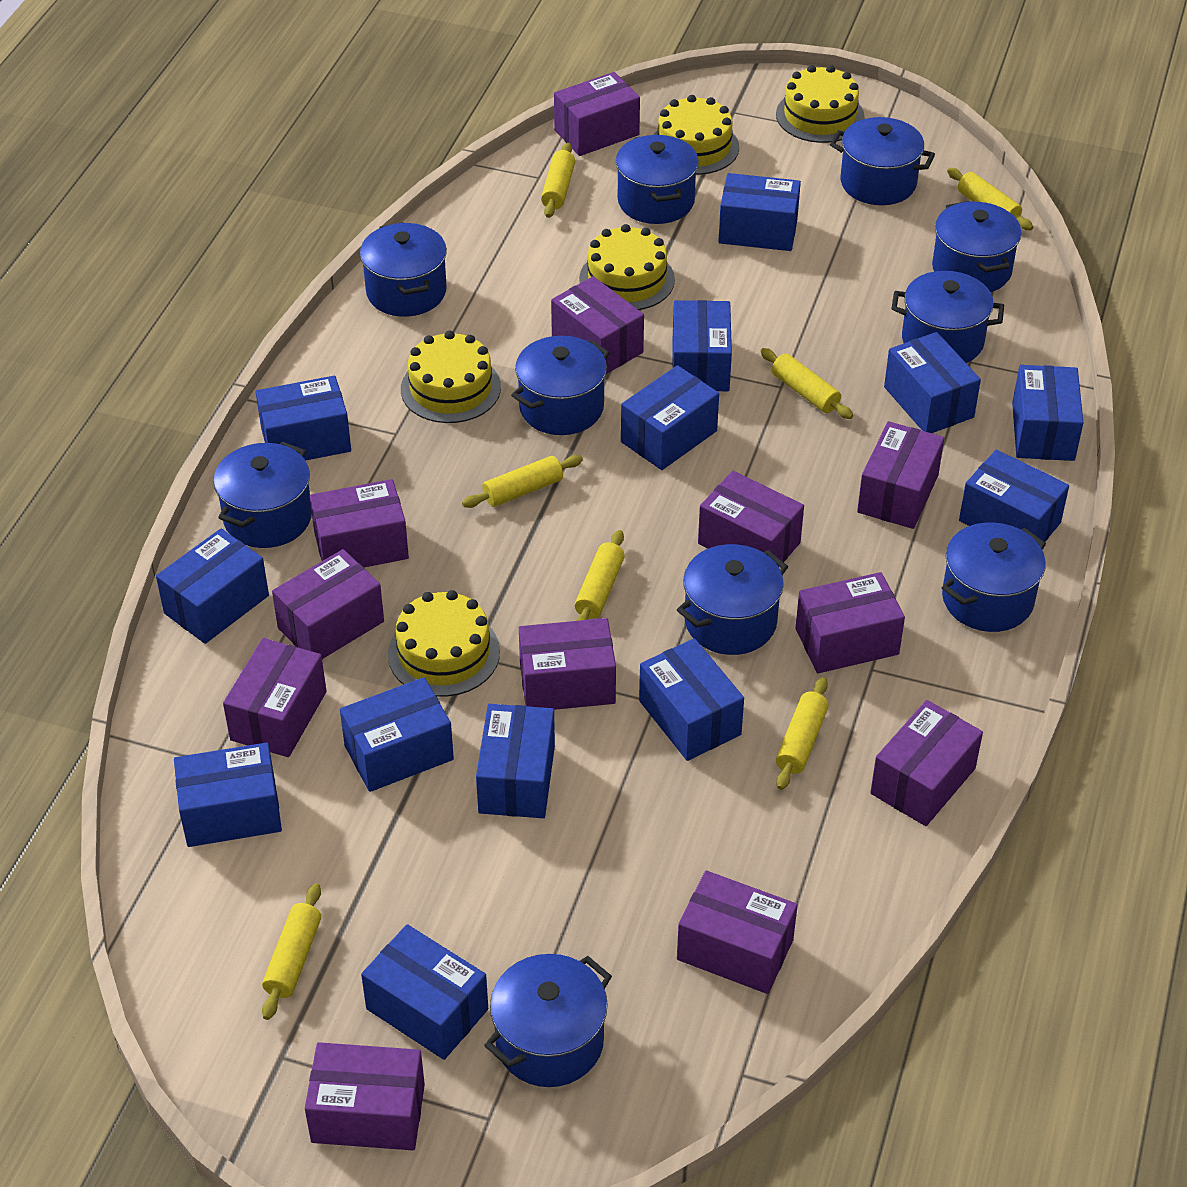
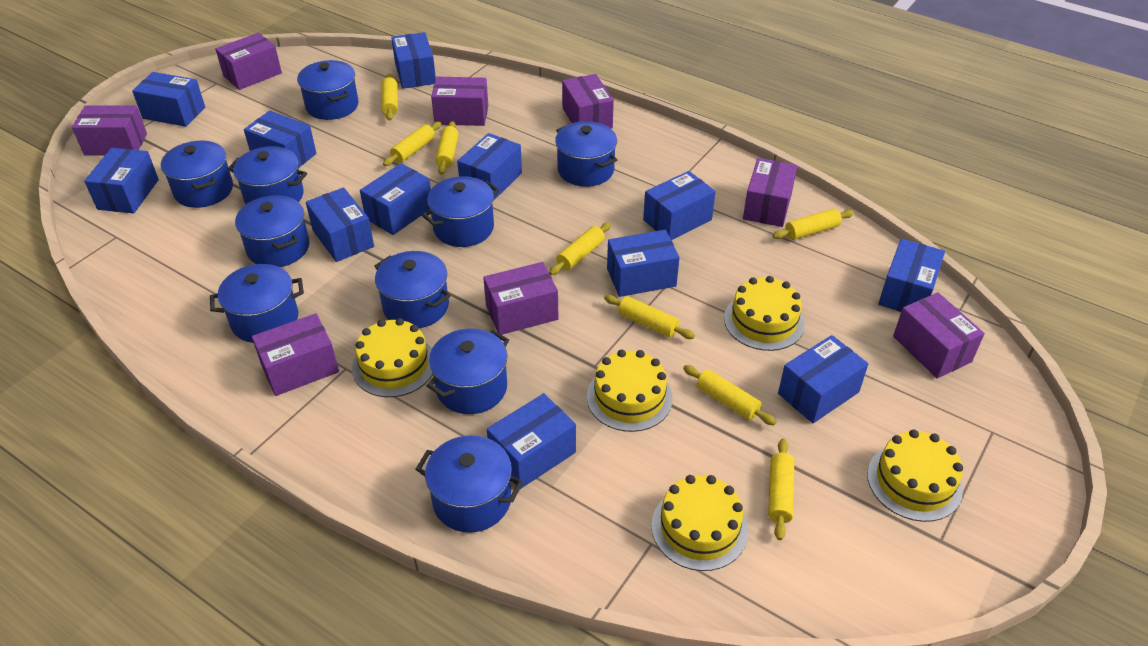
blue box: 13 -> 12
purple box: 12 -> 8
yellow rolling pin: 7 -> 8

